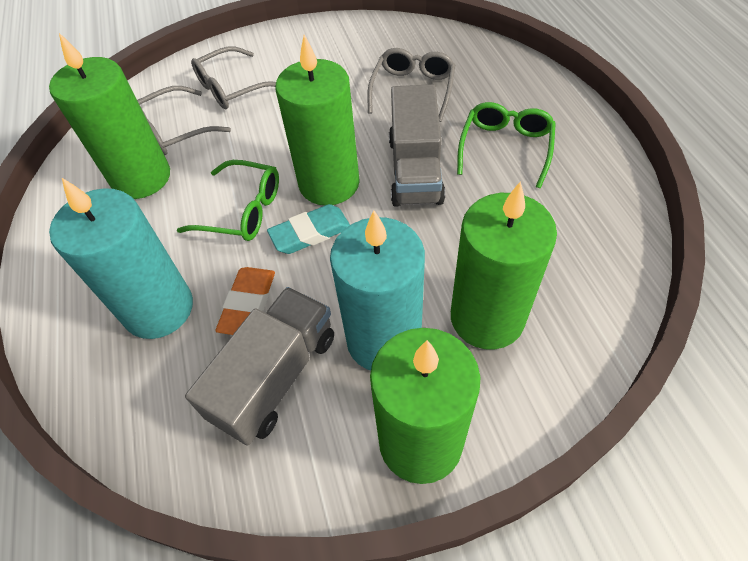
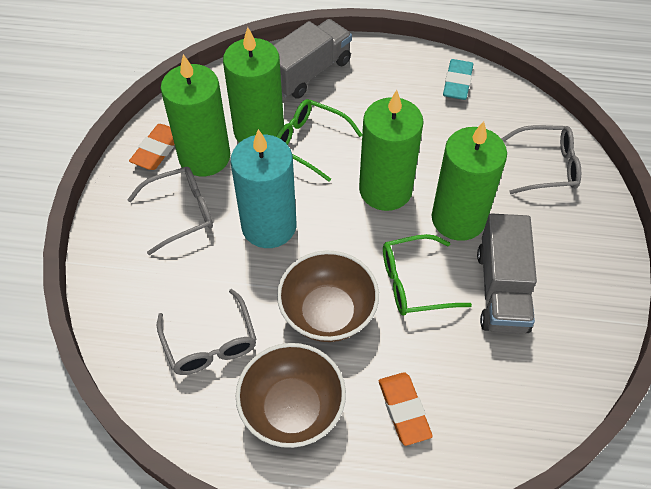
brown bowl: 0 -> 2
orange eraser: 1 -> 2
turquoise candle: 2 -> 1

